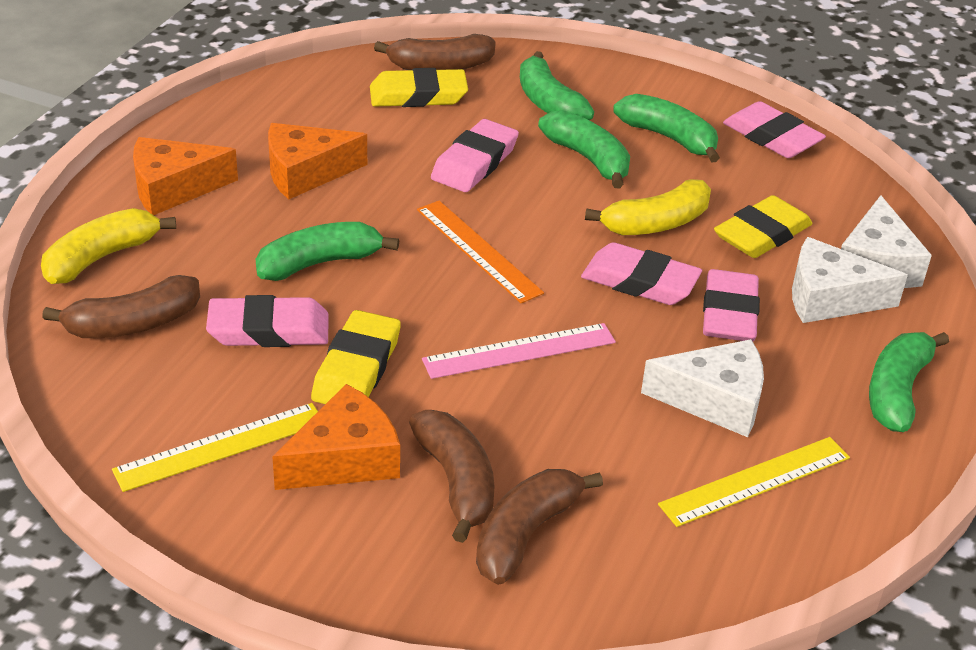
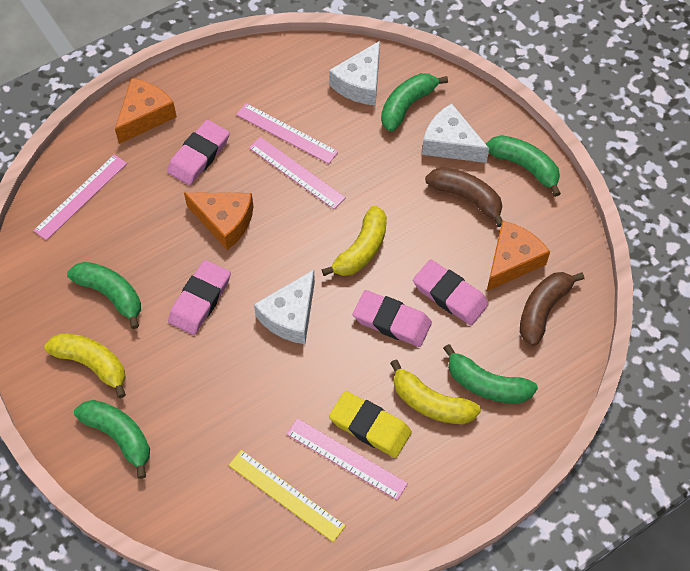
brown banana: 4 -> 2
orange ruler: 1 -> 0
pink eraser: 5 -> 4
pink ruler: 1 -> 4
yellow banana: 2 -> 3
yellow eraser: 3 -> 1
yellow ruler: 2 -> 1

